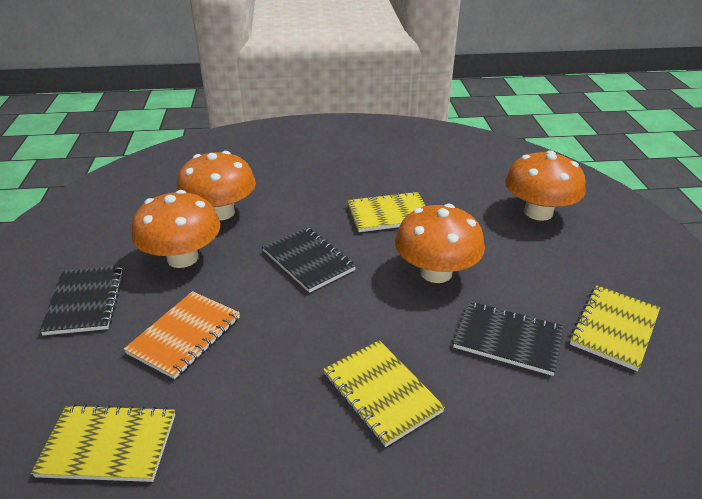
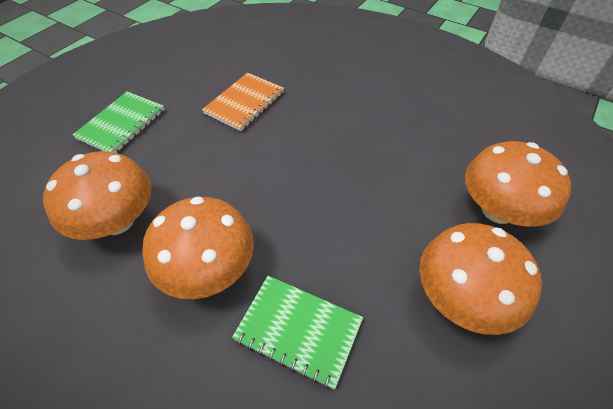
black notebook: 3 -> 0
green notebook: 0 -> 2
yellow notebook: 4 -> 0

